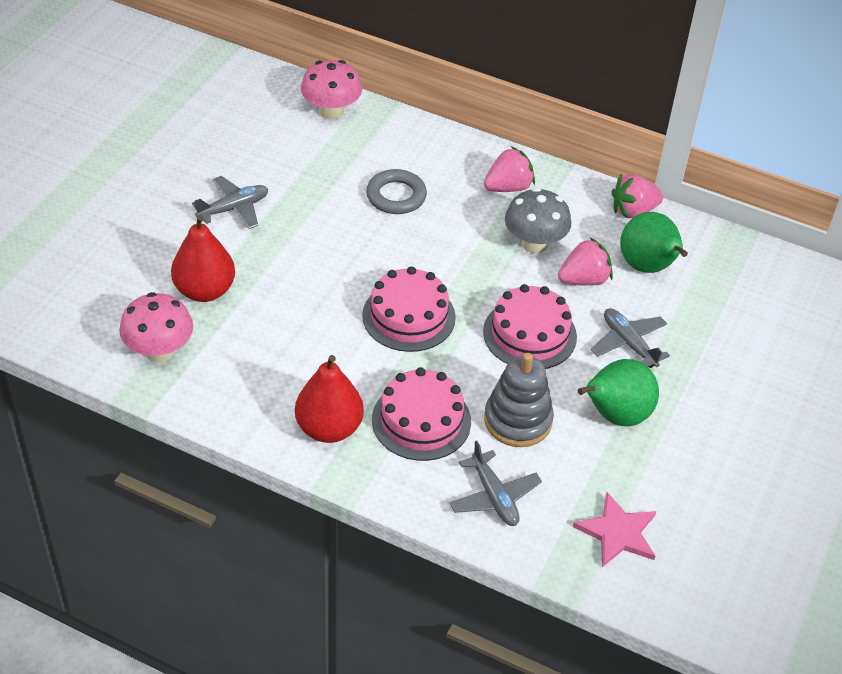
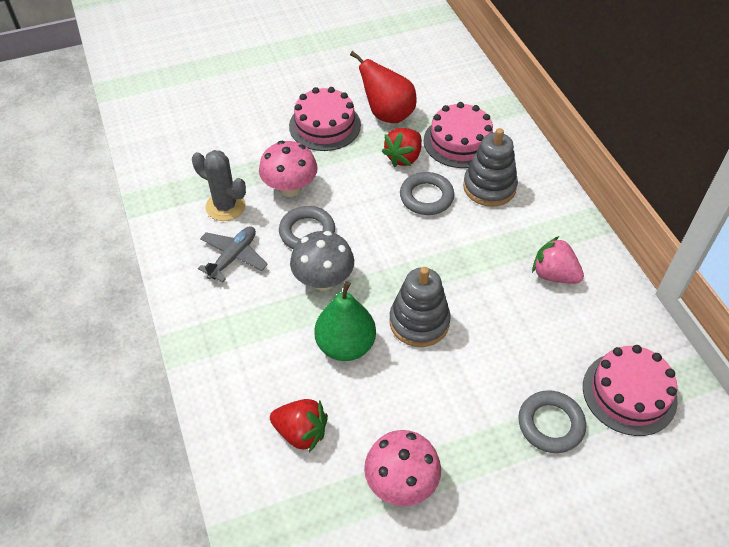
green pear: 2 -> 1
grey cactus: 0 -> 1
grey plane: 3 -> 1
grey ring: 1 -> 3
grey stacking toy: 1 -> 2
pink star: 1 -> 0
pink strawberry: 3 -> 1
red pear: 2 -> 1
red strawberry: 0 -> 2

